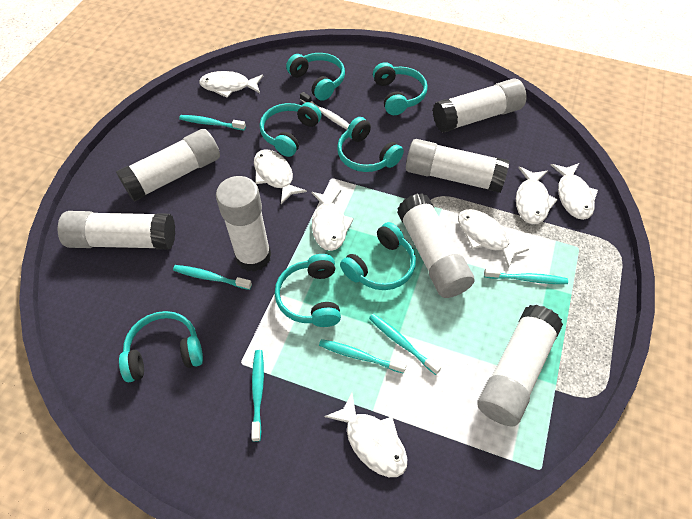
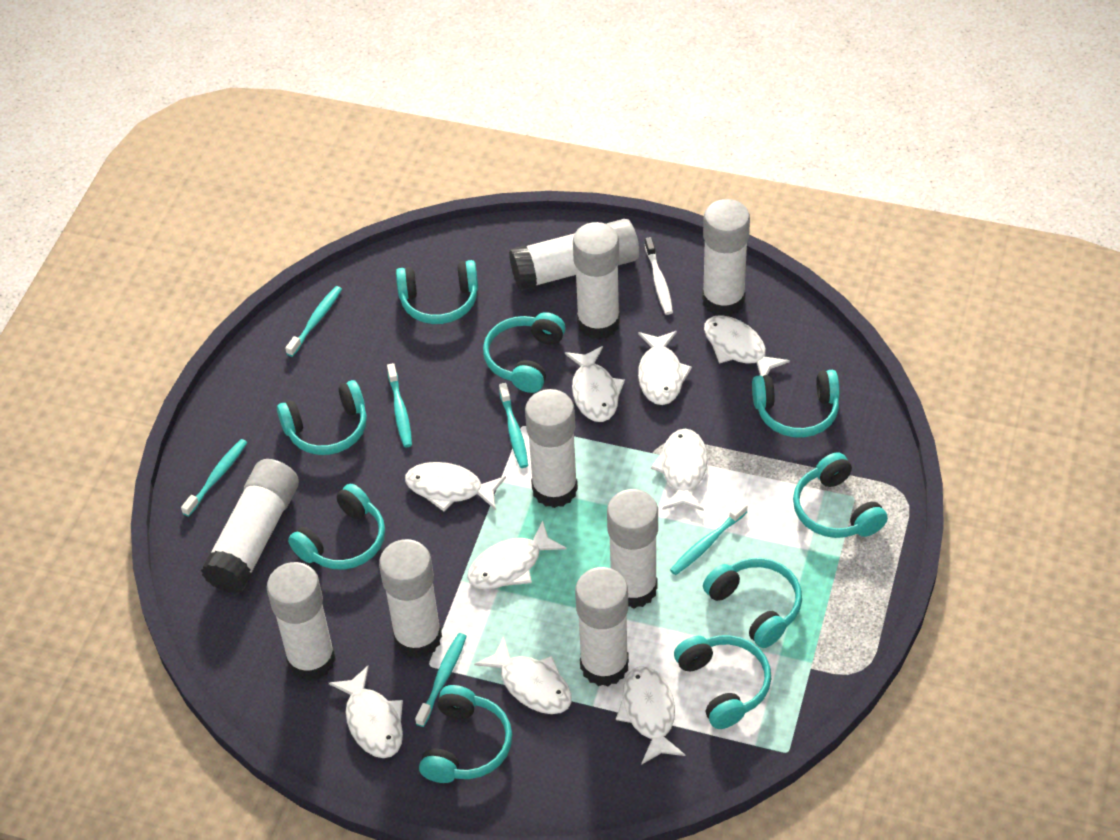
turquoise headphones: 7 -> 9
white fish: 7 -> 9
white glue stick: 7 -> 9

